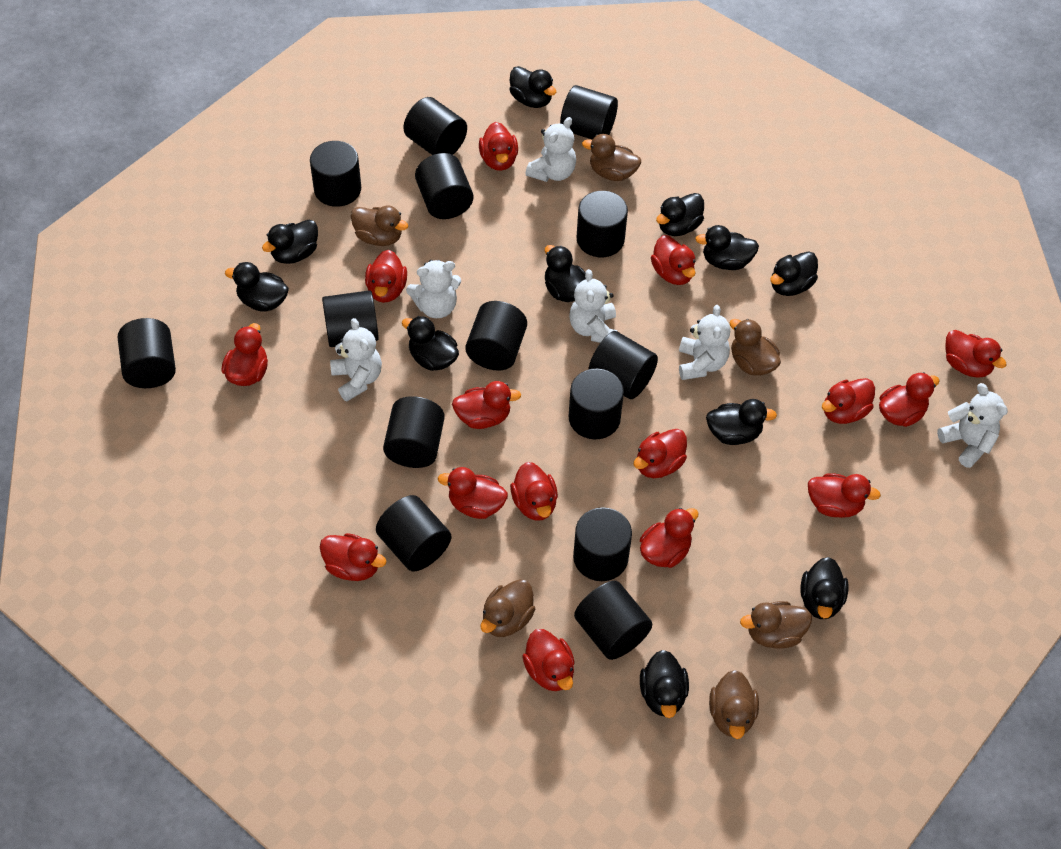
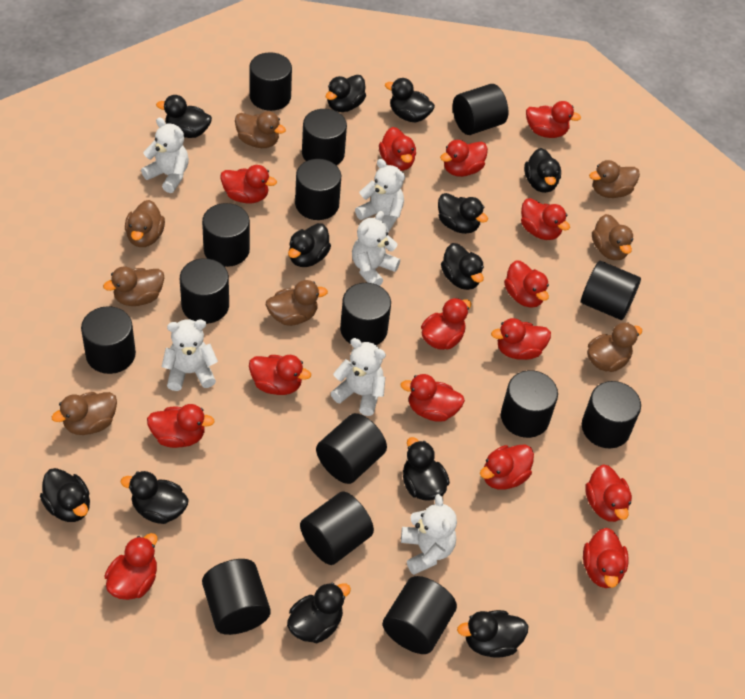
black cylinder: 14 -> 15
black duck: 11 -> 12
brown duck: 6 -> 8

